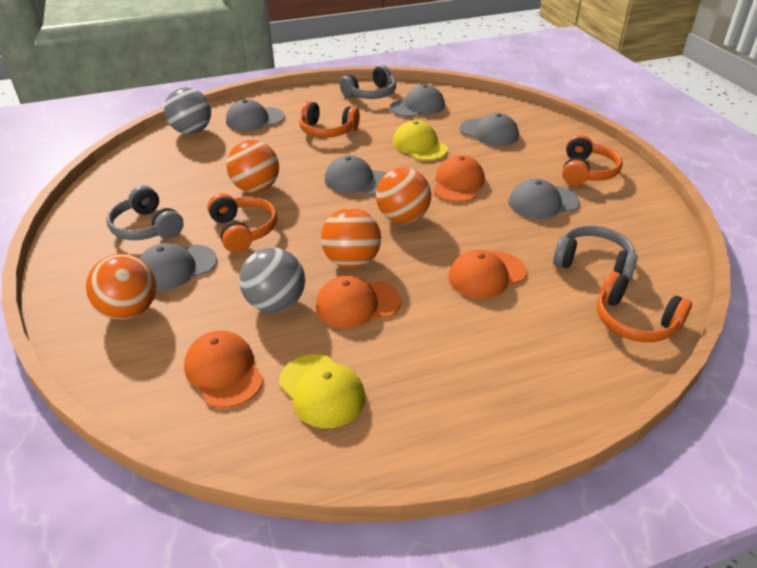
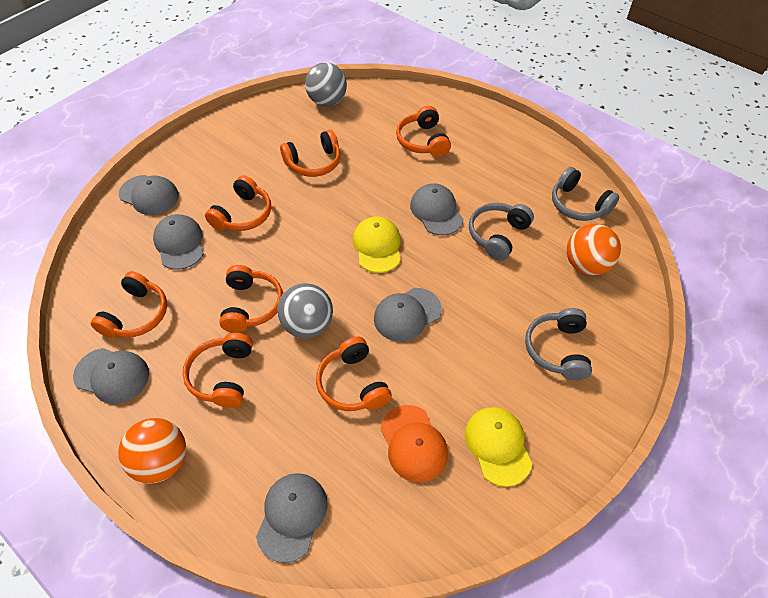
orange ball: 4 -> 2
orange cap: 4 -> 1
orange headphones: 4 -> 7

